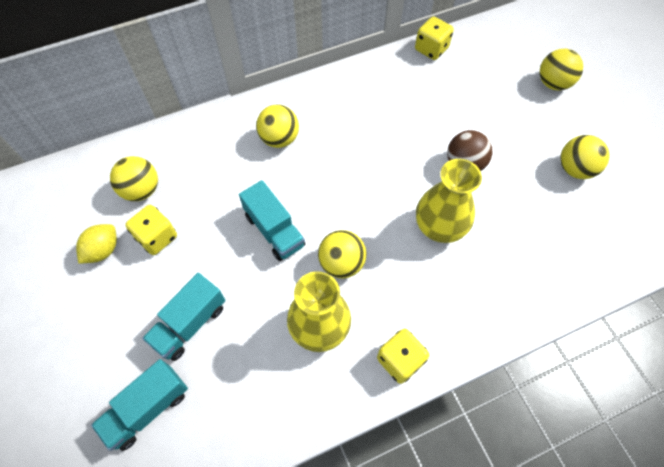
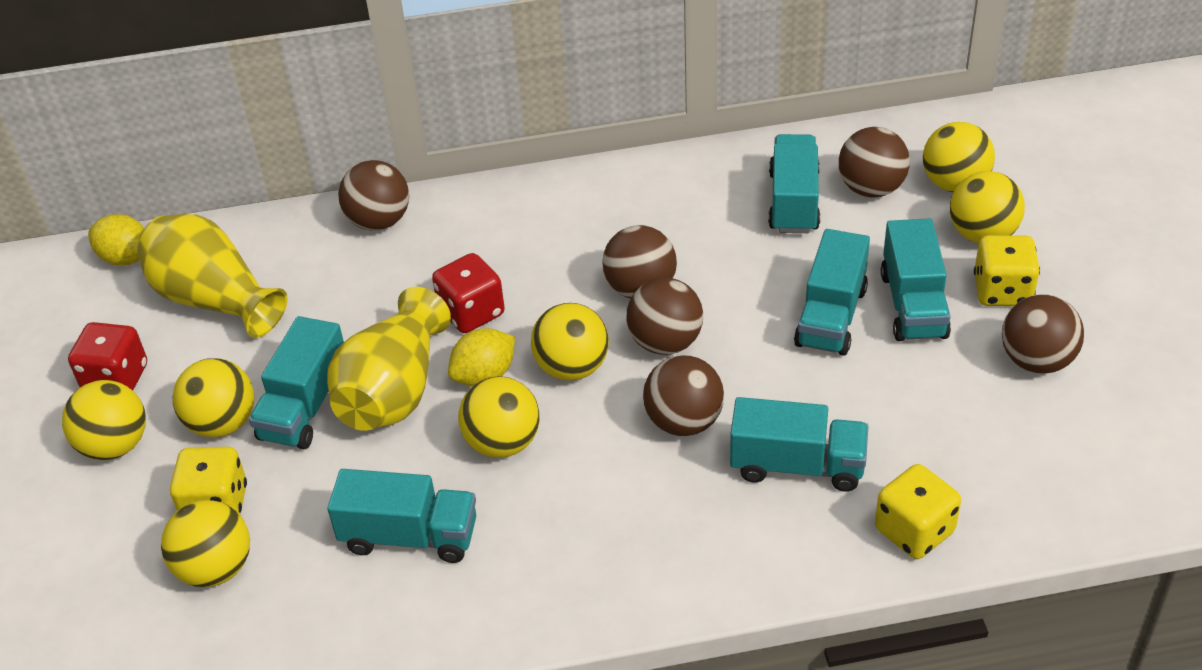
brown ball: 1 -> 6
red dice: 0 -> 2
turquoise truck: 3 -> 6
yellow ball: 5 -> 7
yellow lemon: 1 -> 2

